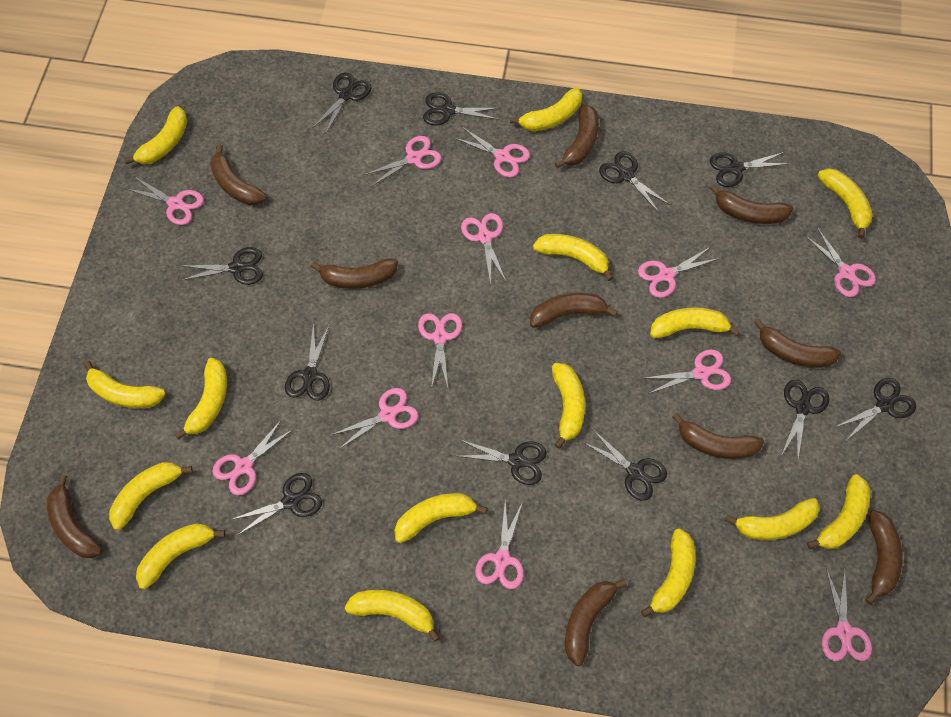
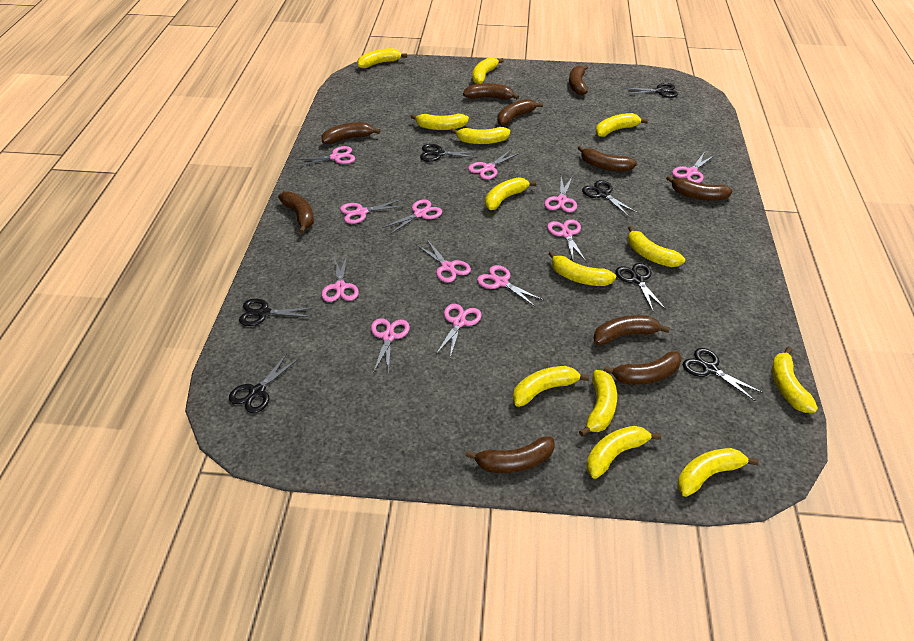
black scissors: 11 -> 7
yellow banana: 15 -> 13

